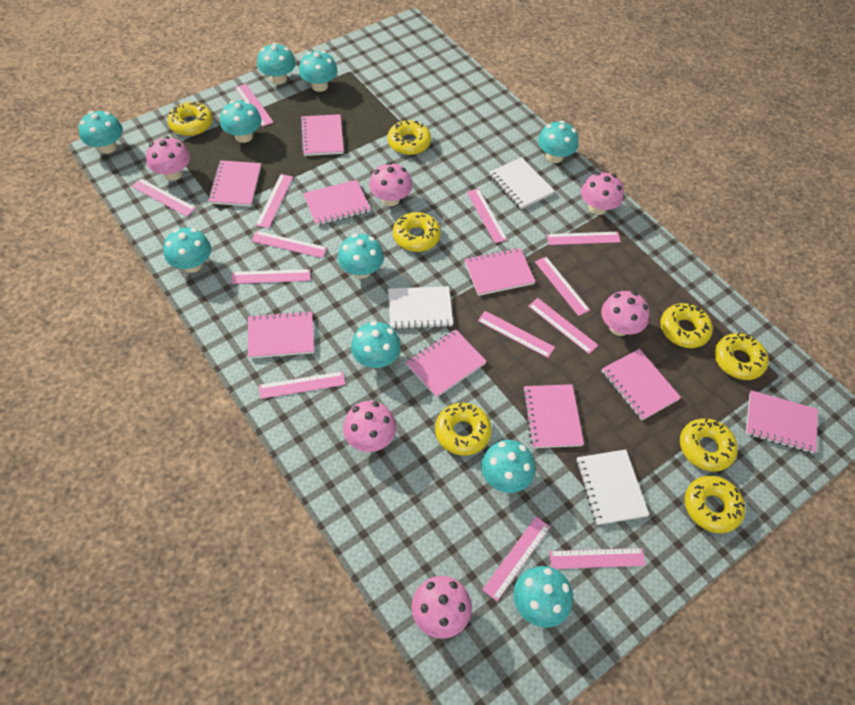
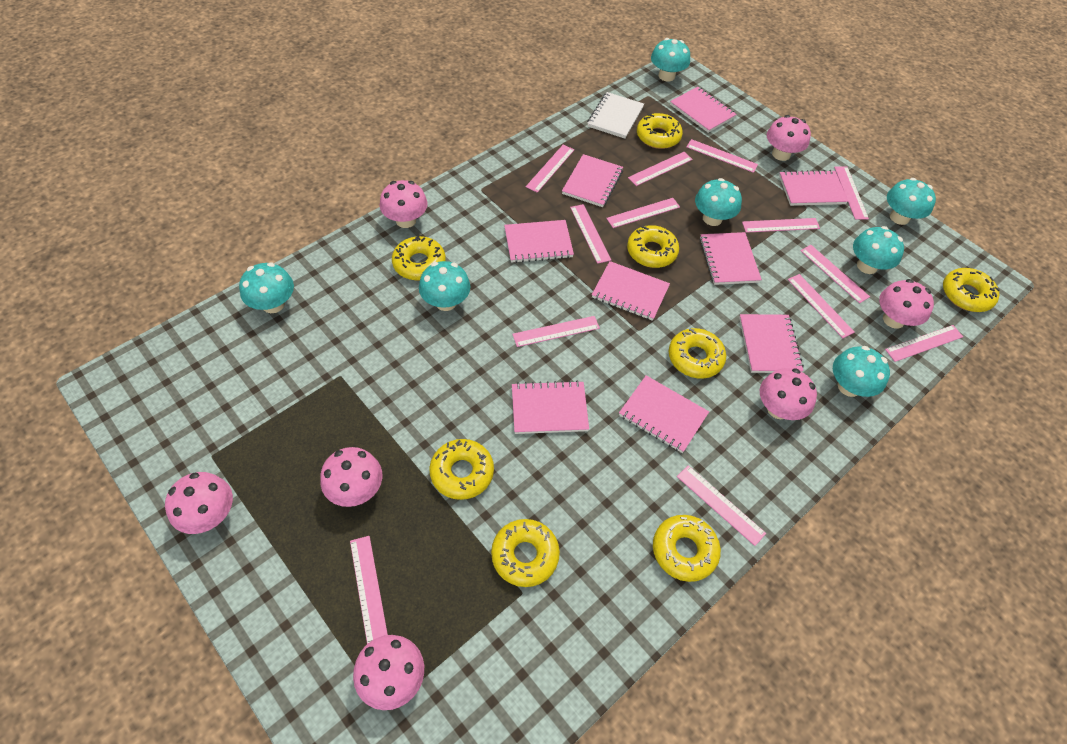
pink mushroom: 6 -> 7
turquoise mushroom: 10 -> 7
white notebook: 3 -> 1

